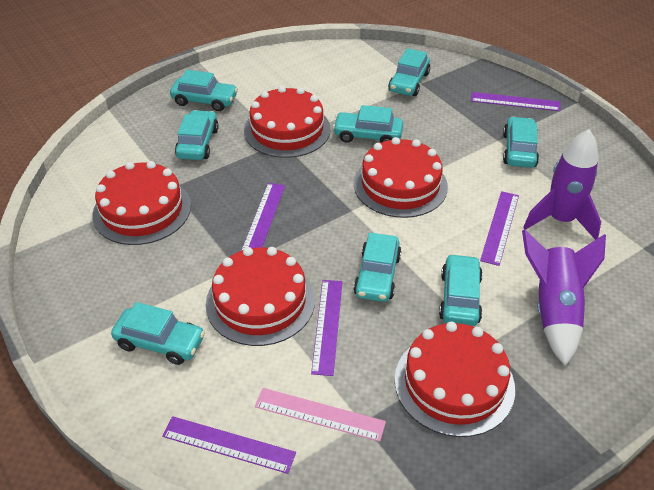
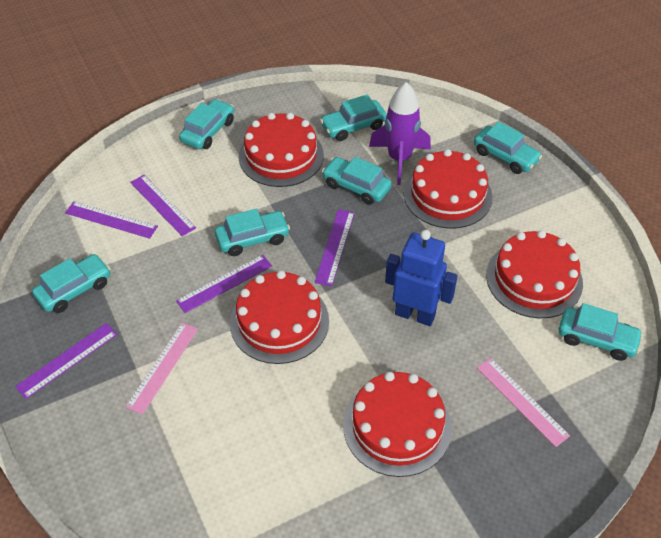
blue robot: 0 -> 1
pink ruler: 1 -> 2
purple rocket: 2 -> 1
turquoise car: 8 -> 7

